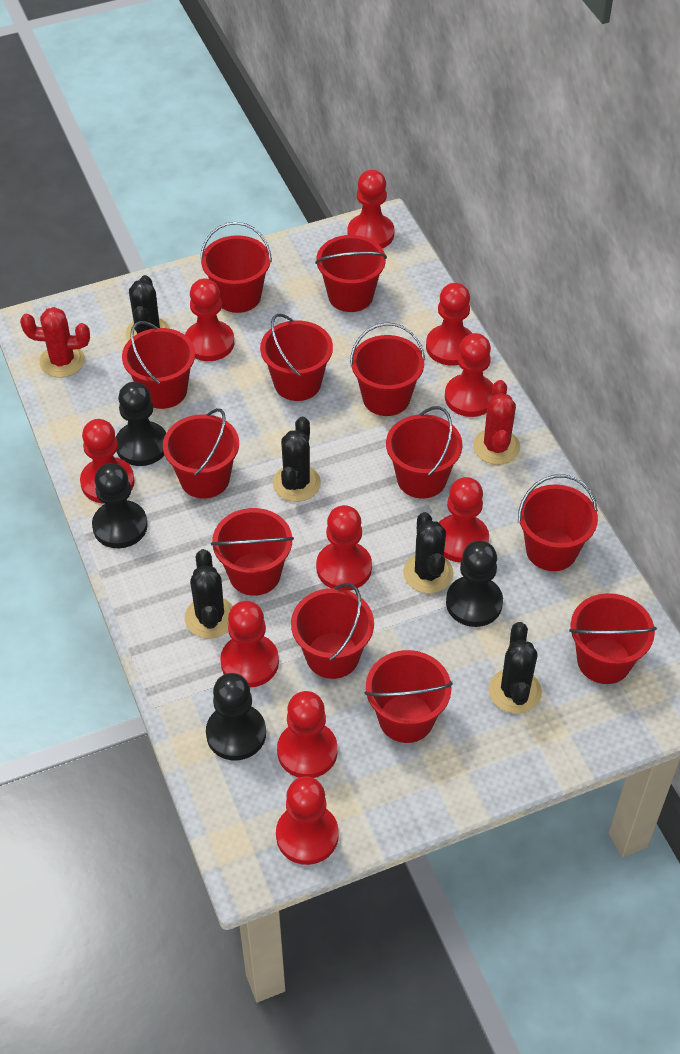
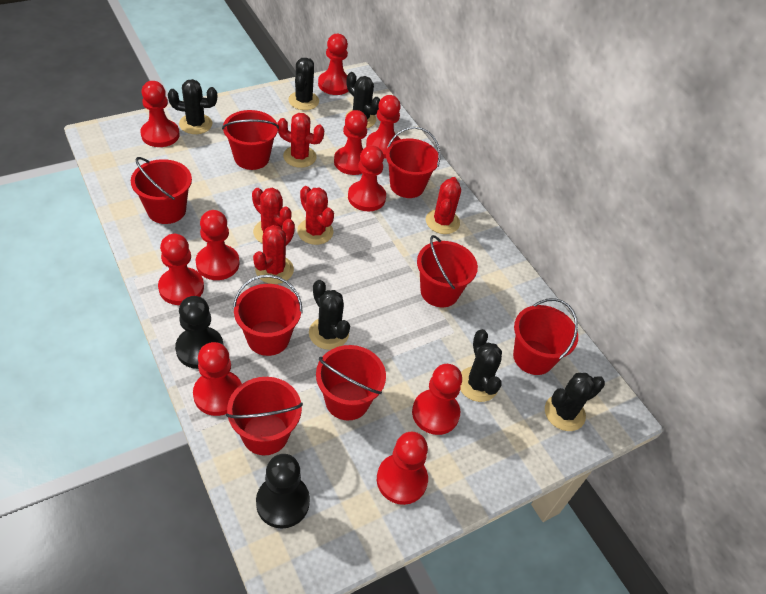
black cactus: 5 -> 6
black pawn: 4 -> 2
red bucket: 12 -> 8
red cactus: 2 -> 5

